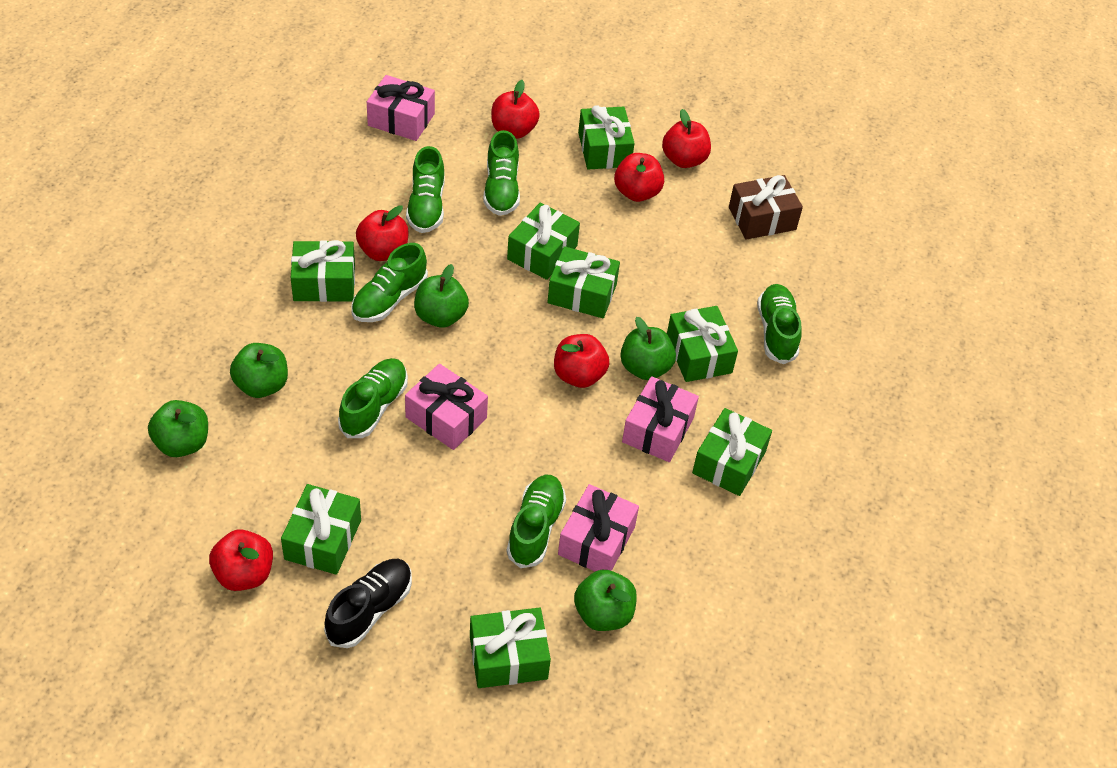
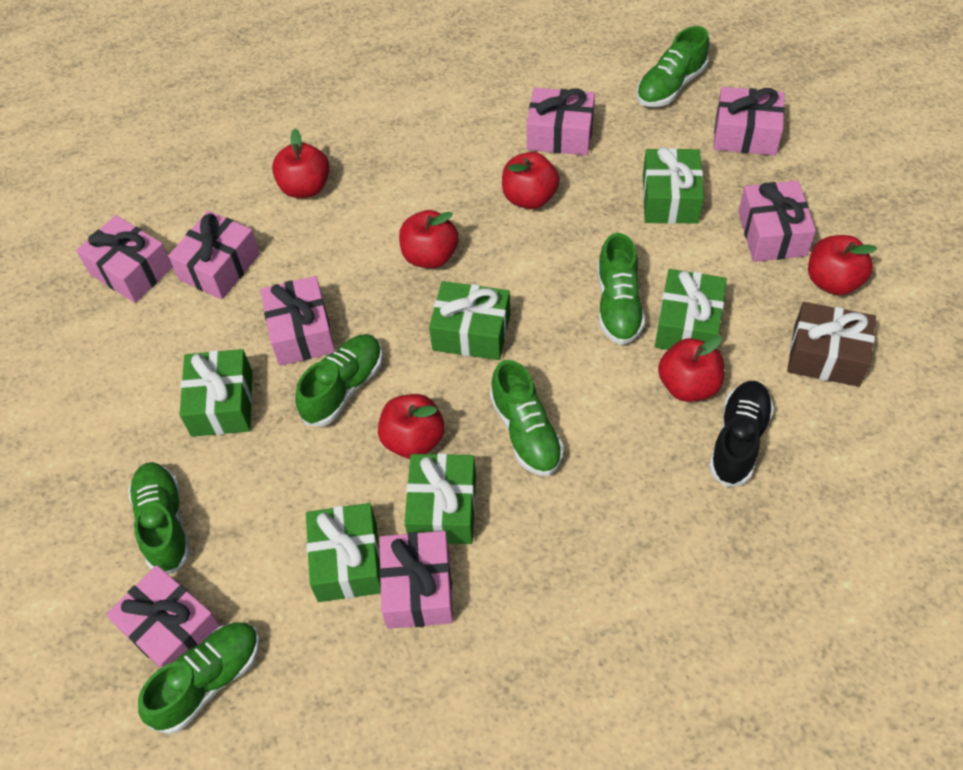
green apple: 5 -> 0
green gift: 8 -> 6
pink gift: 4 -> 8

